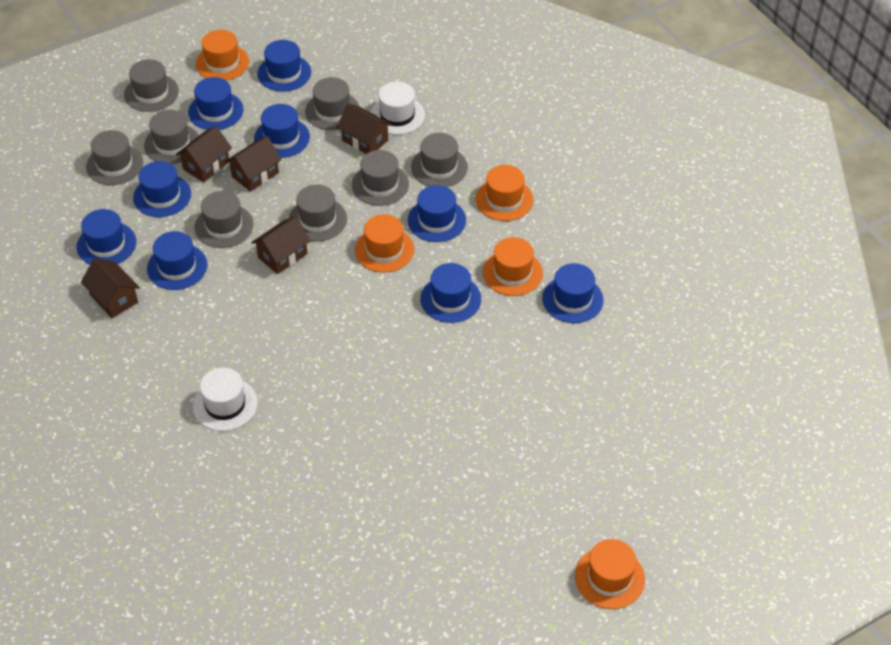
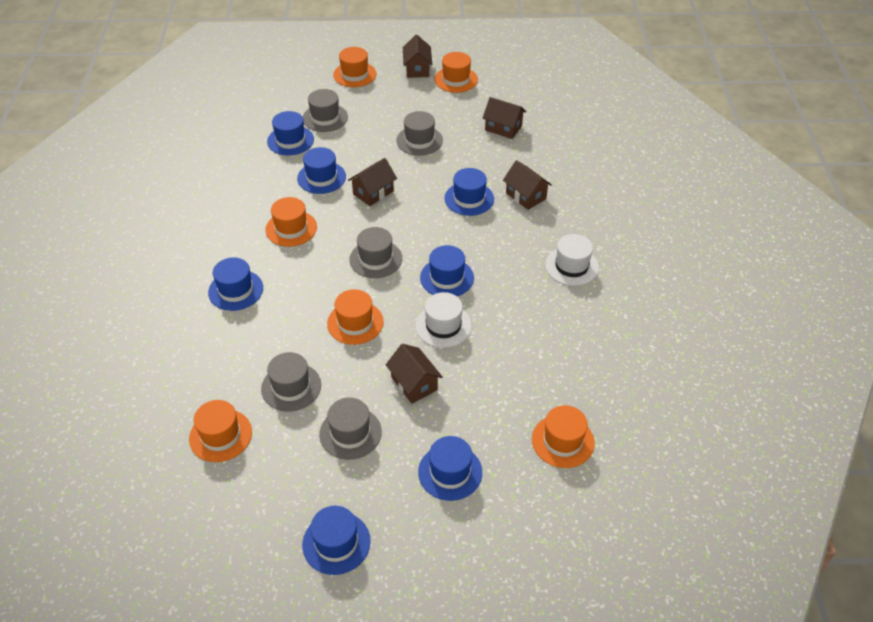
blue hat: 9 -> 7
grey hat: 8 -> 5
orange hat: 5 -> 6

